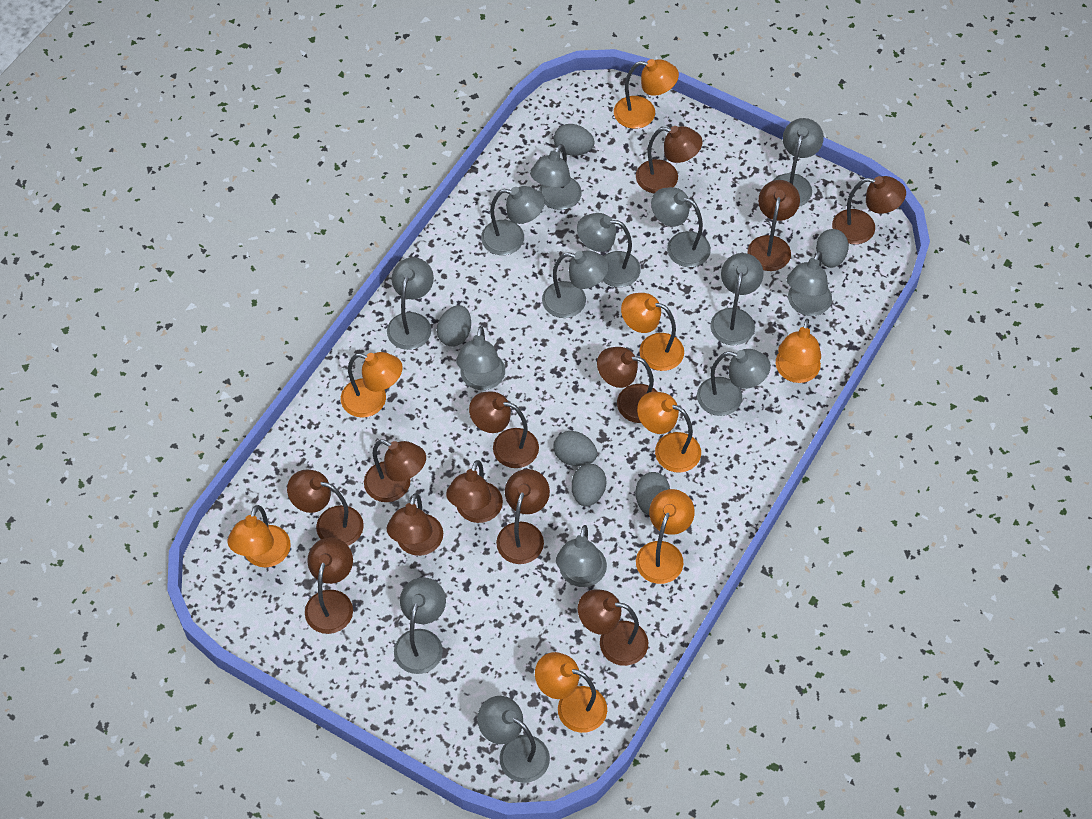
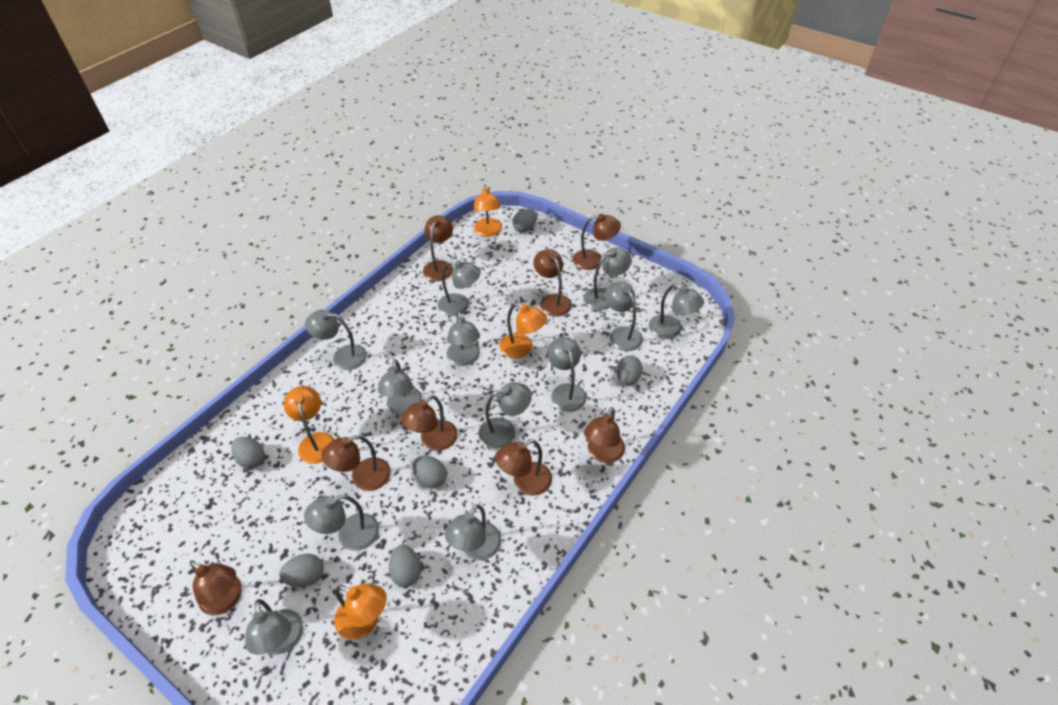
brown lamp: 12 -> 8
grey lamp: 14 -> 12
orange lamp: 8 -> 4

